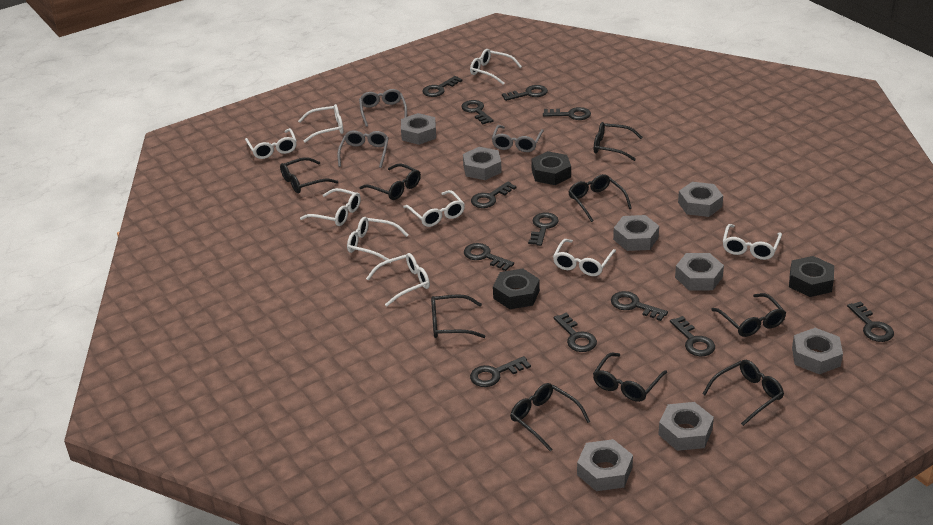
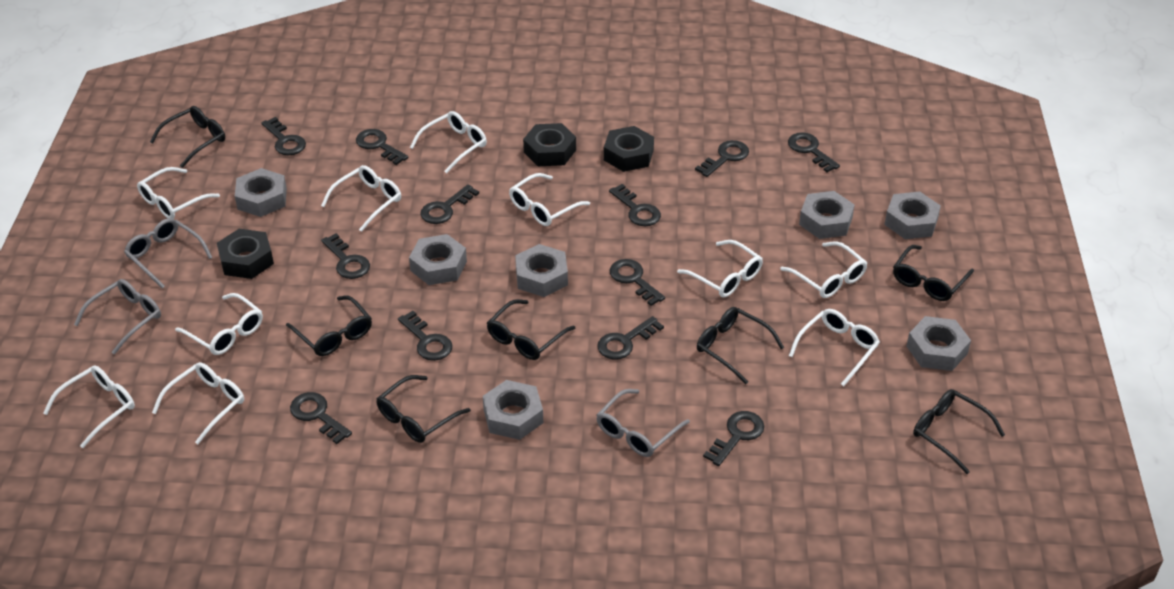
black glasses: 9 -> 7
grey nut: 8 -> 7
white glasses: 9 -> 10

